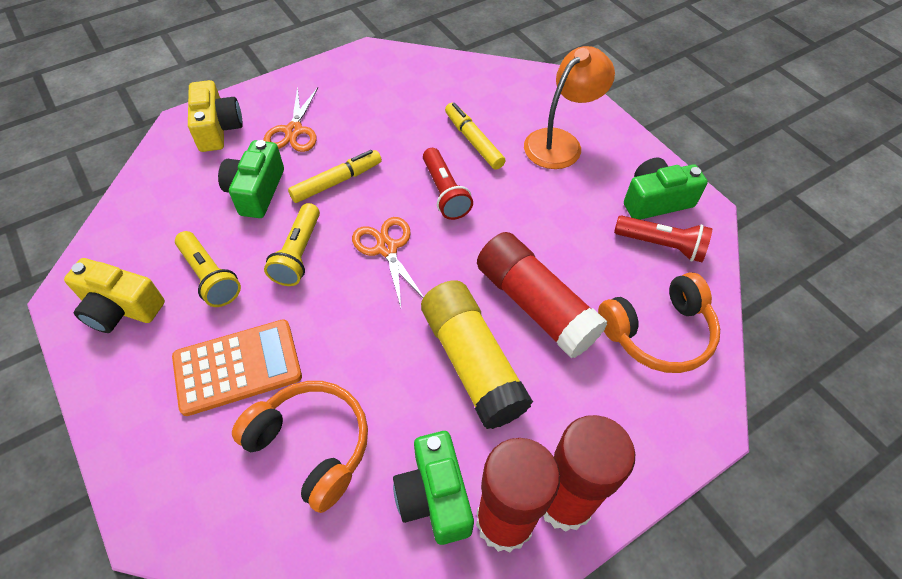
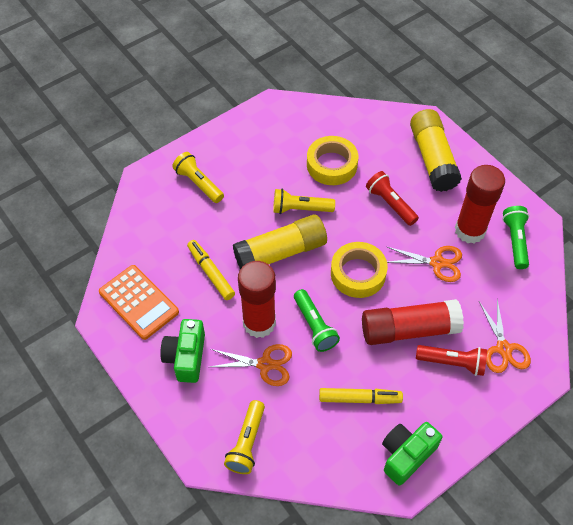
green camera: 3 -> 2
green flashlight: 0 -> 2
orange headphones: 2 -> 0
orange lamp: 1 -> 0
orange scissors: 2 -> 3
yellow camera: 2 -> 0
yellow flashlight: 2 -> 3
yellow glue stick: 1 -> 2
yellow tape: 0 -> 2

